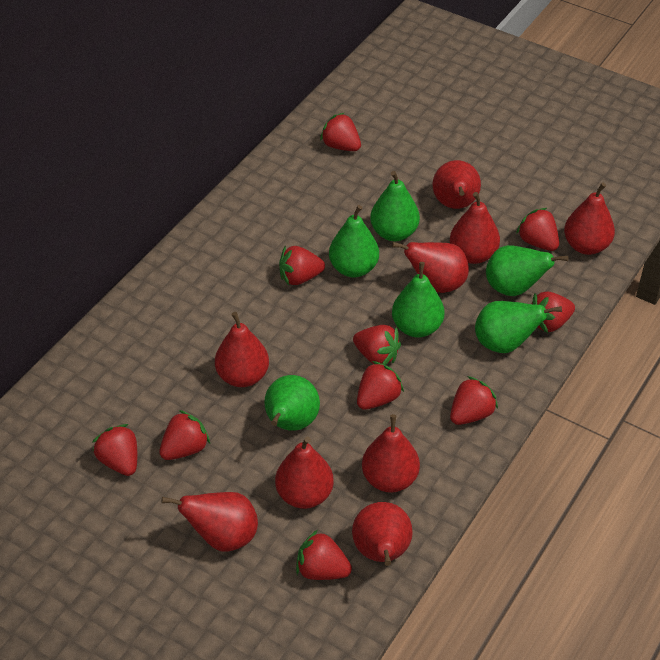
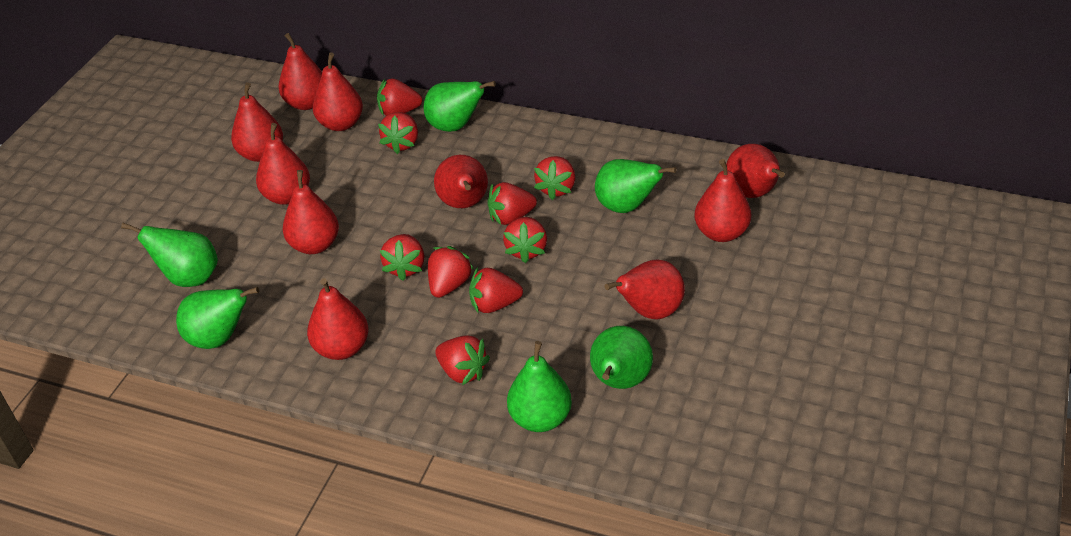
red pear: 9 -> 10
red strawberry: 10 -> 9

